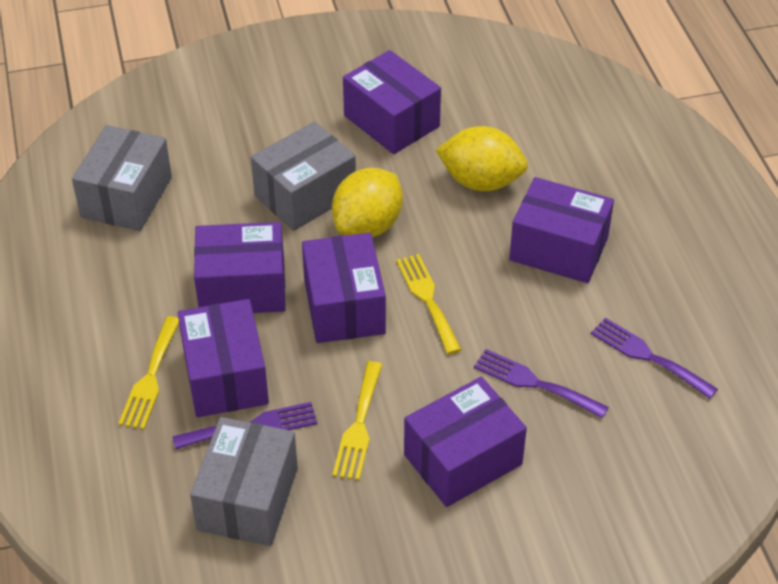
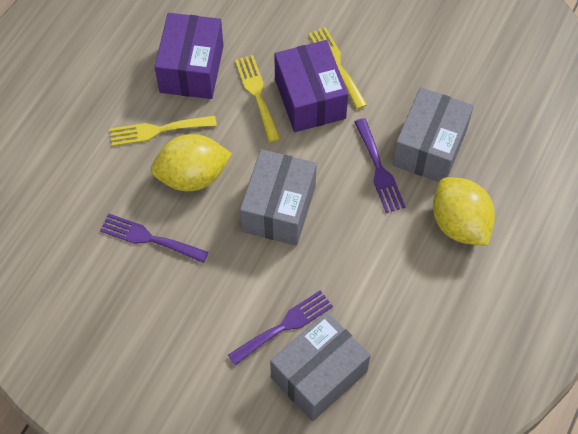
purple box: 6 -> 2

